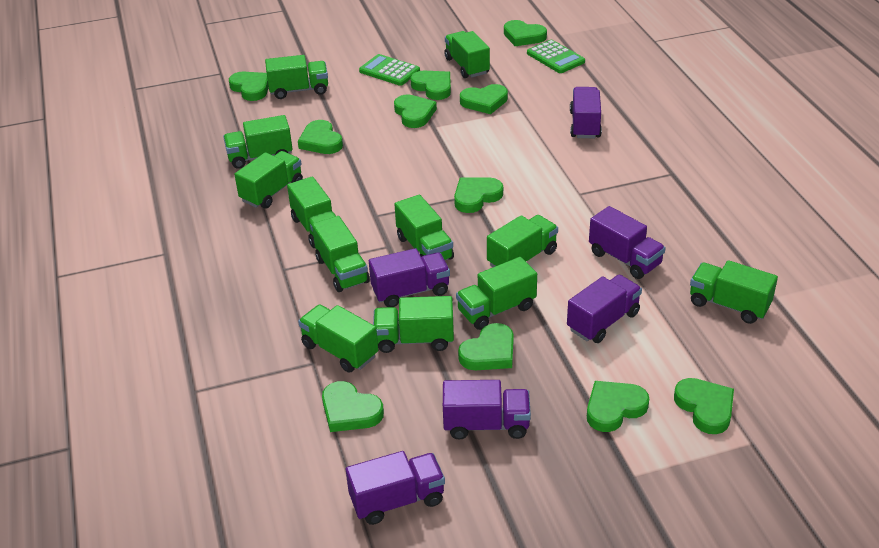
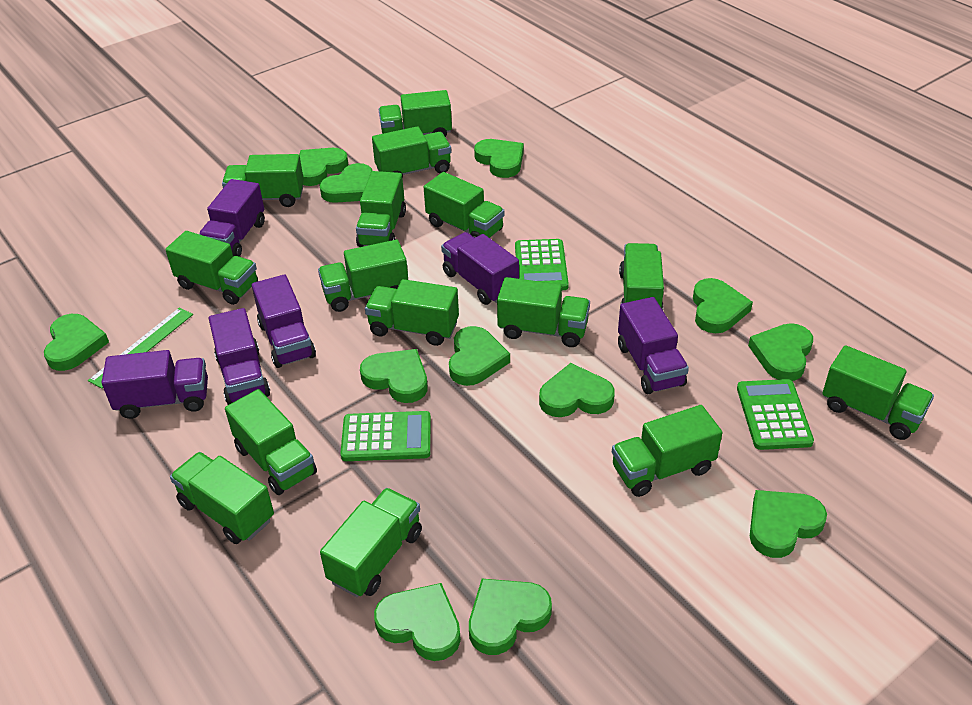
green calculator: 2 -> 3
green heart: 11 -> 12
green ruler: 0 -> 1
green truck: 12 -> 15

